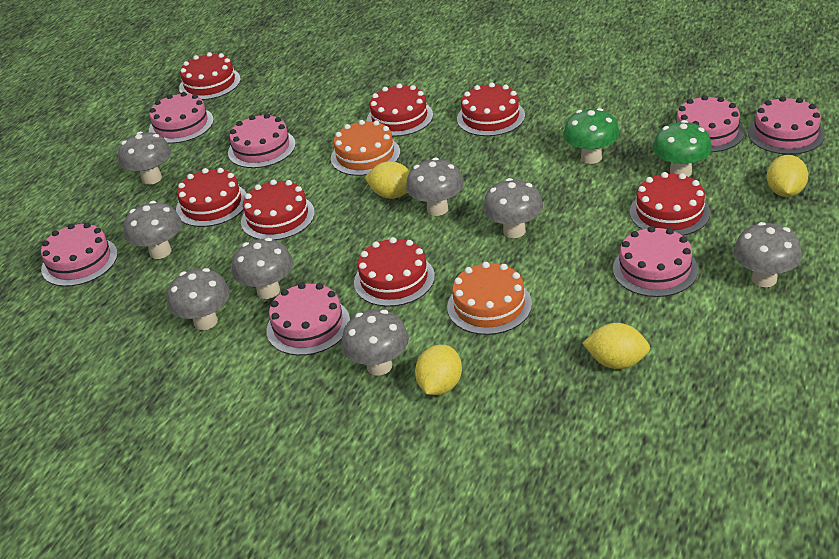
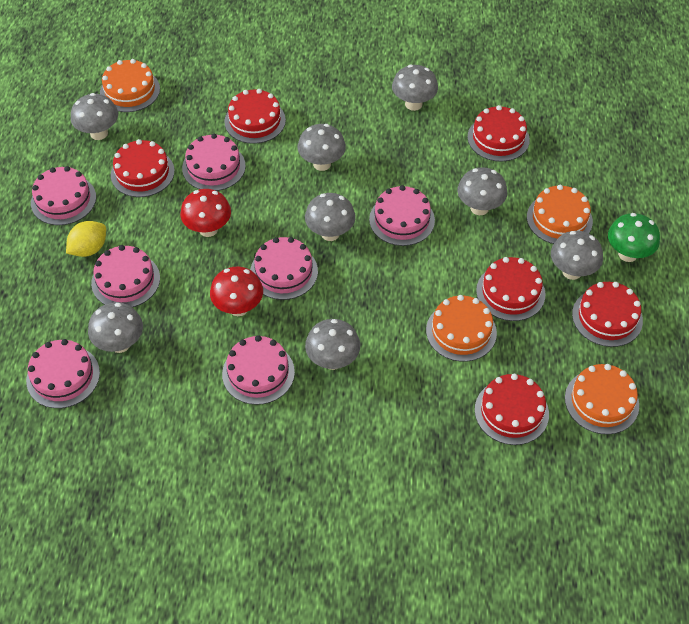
green mushroom: 2 -> 1
orange cake: 2 -> 4
red cake: 7 -> 6
red mushroom: 0 -> 2
yellow lemon: 4 -> 1

